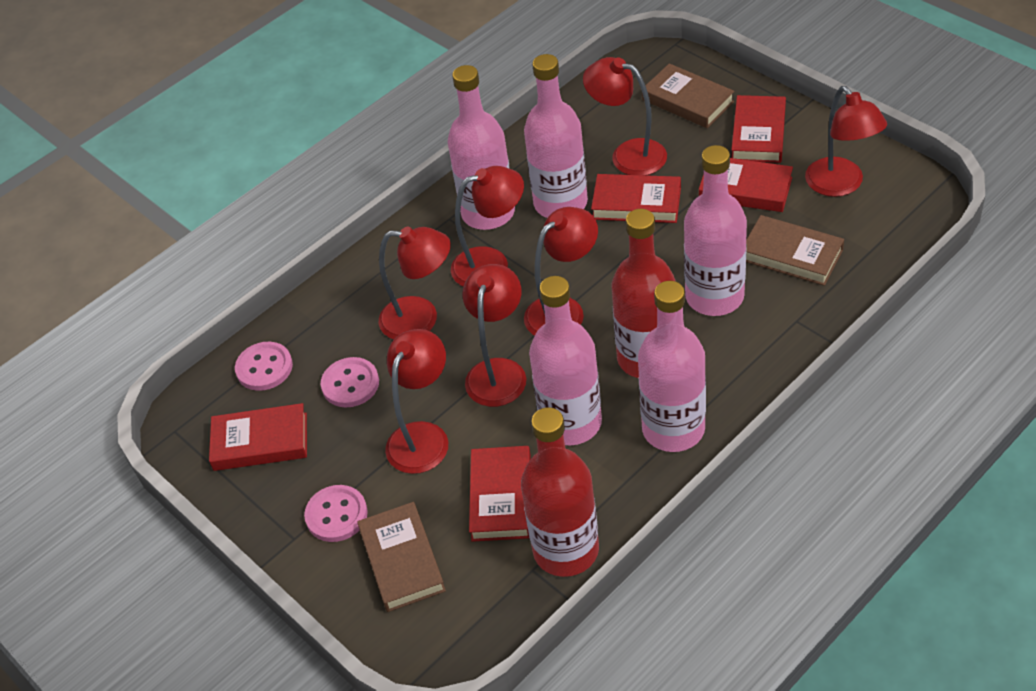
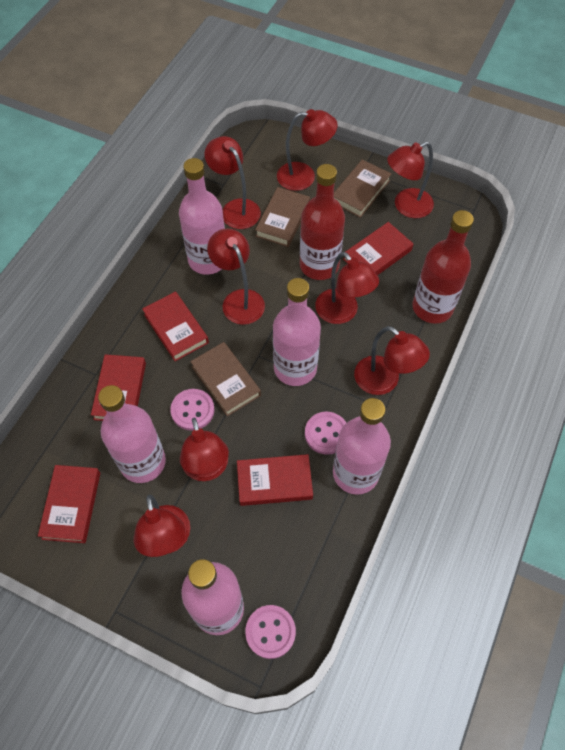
red lamp: 7 -> 8

